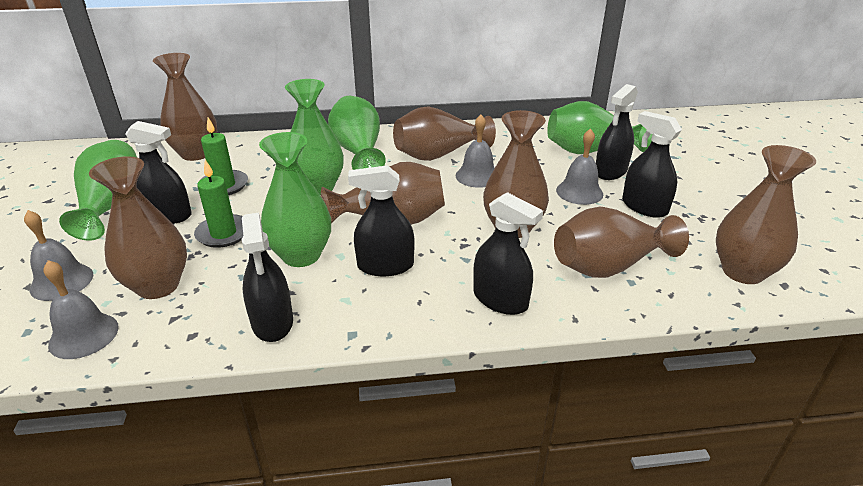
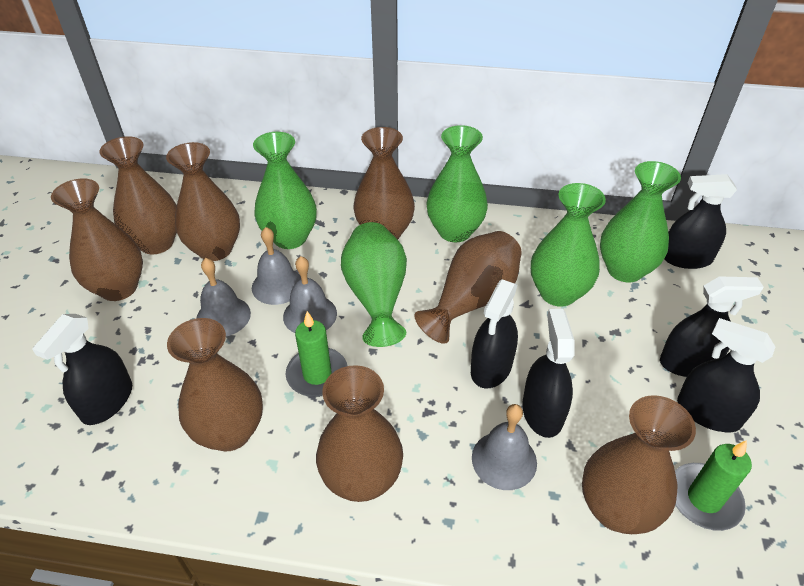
brown vase: 7 -> 8

